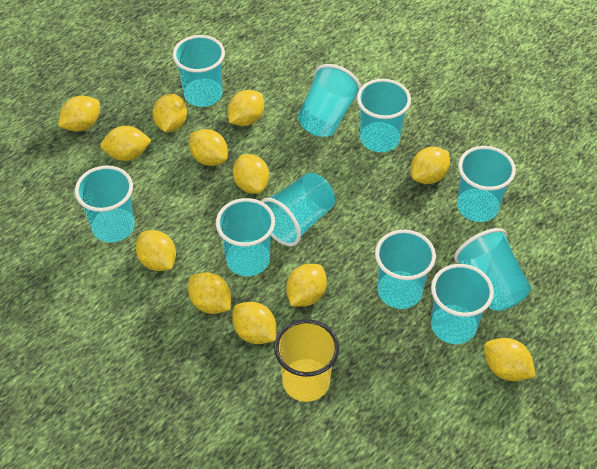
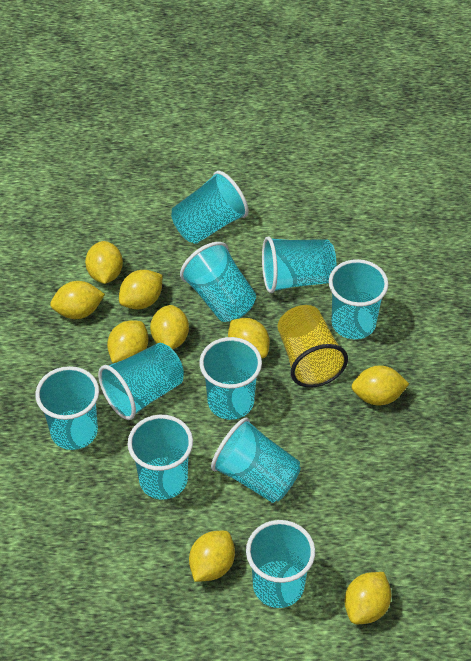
yellow lemon: 12 -> 9

